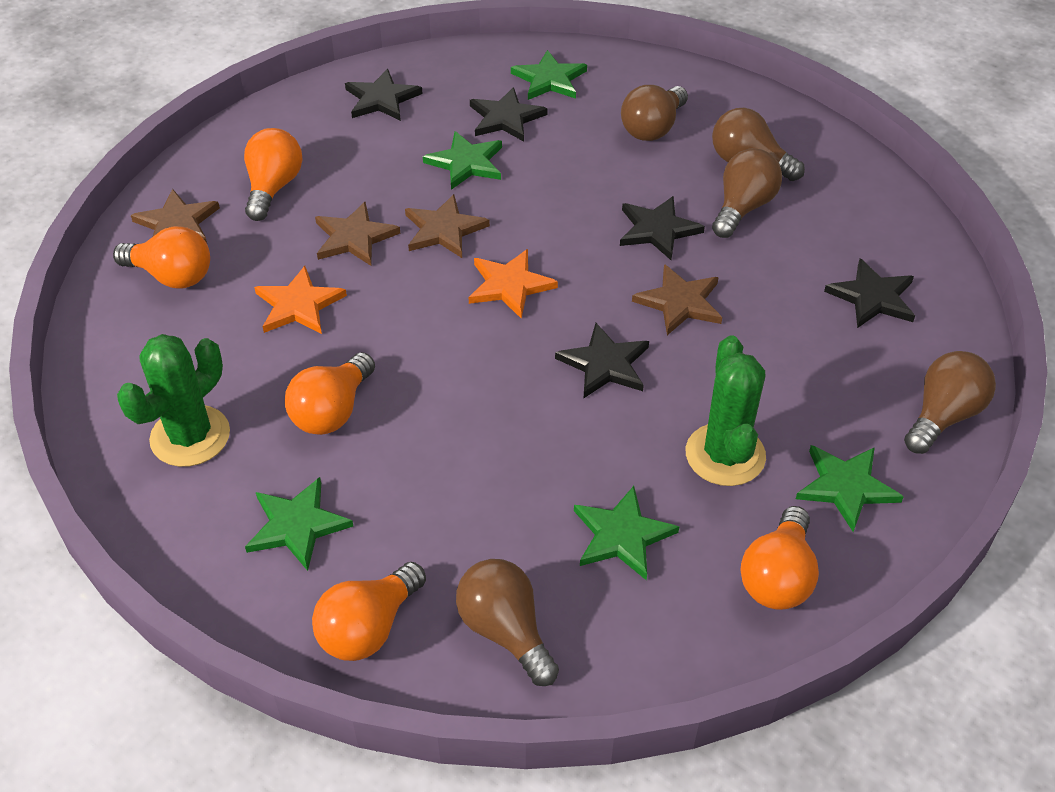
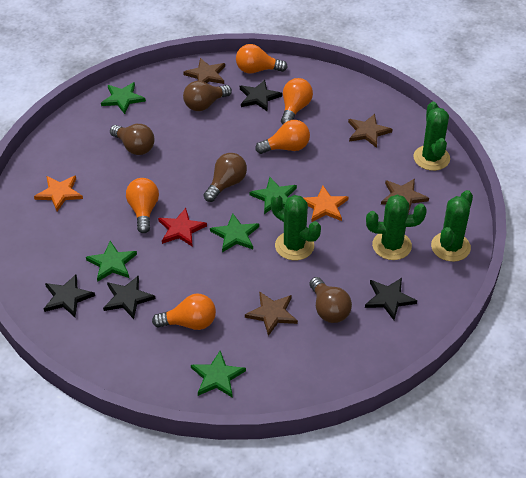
black star: 5 -> 4
brown light bulb: 5 -> 4
green cactus: 2 -> 4
red star: 0 -> 1

